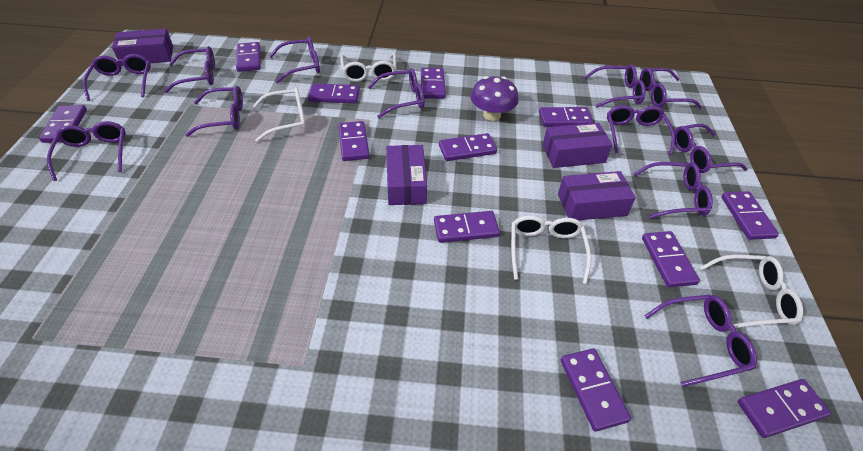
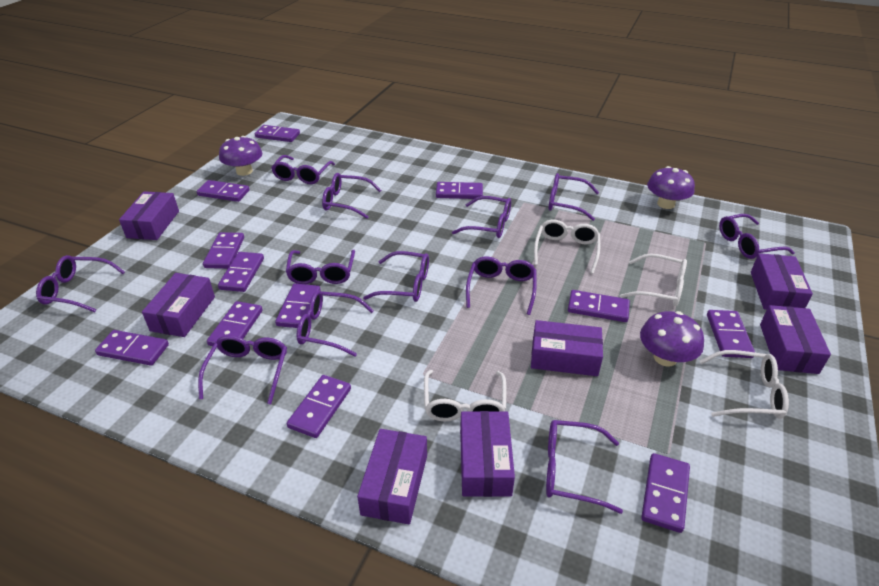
purple box: 4 -> 7
purple mushroom: 1 -> 3

